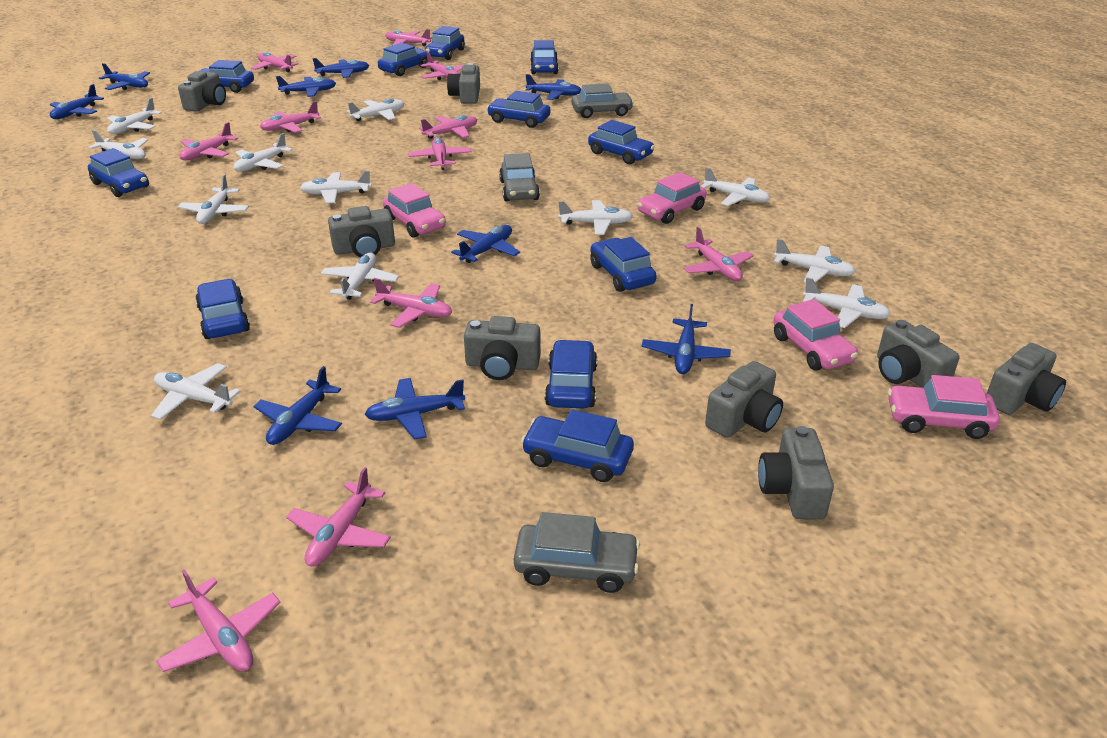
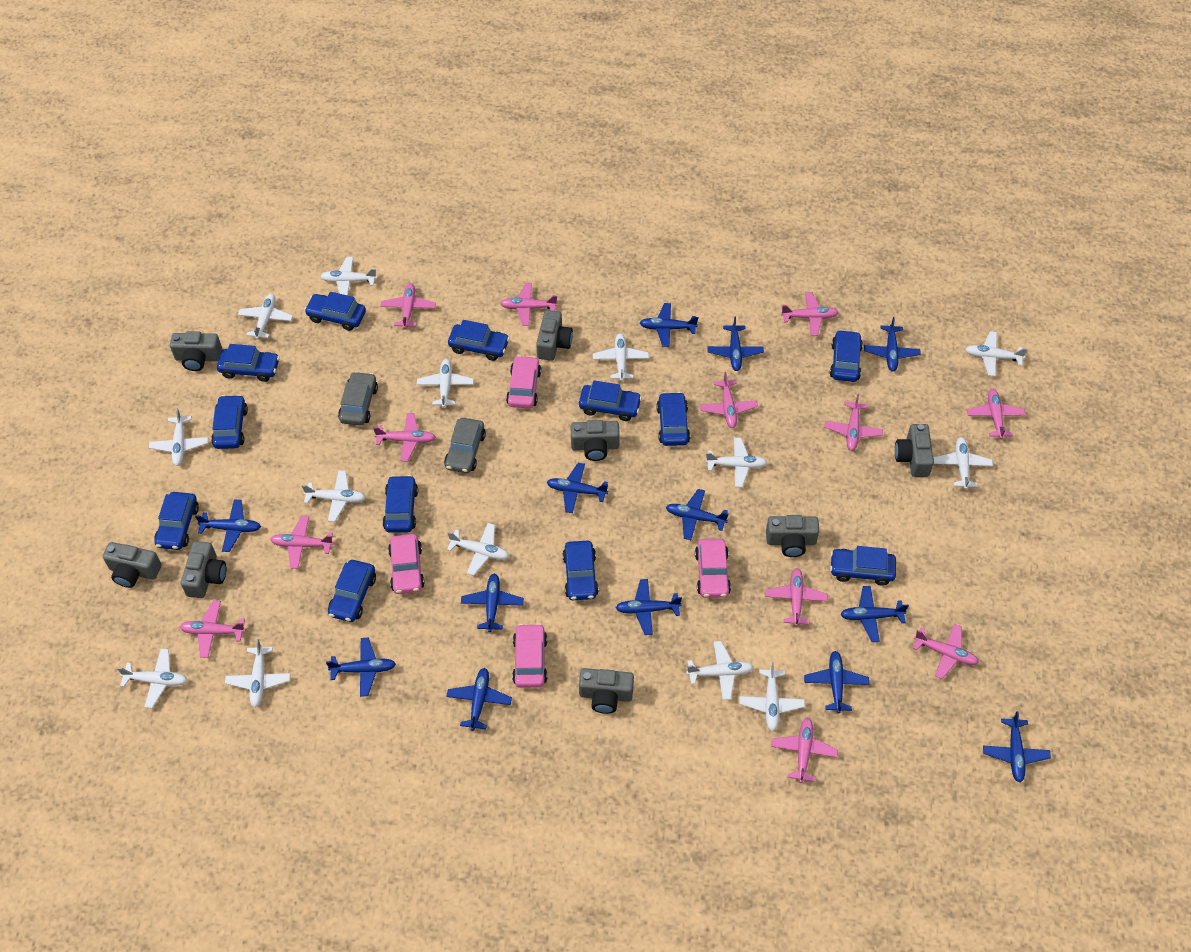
blue car: 11 -> 12
blue plane: 9 -> 13
grey car: 3 -> 2
pink plane: 11 -> 12
white plane: 12 -> 14

